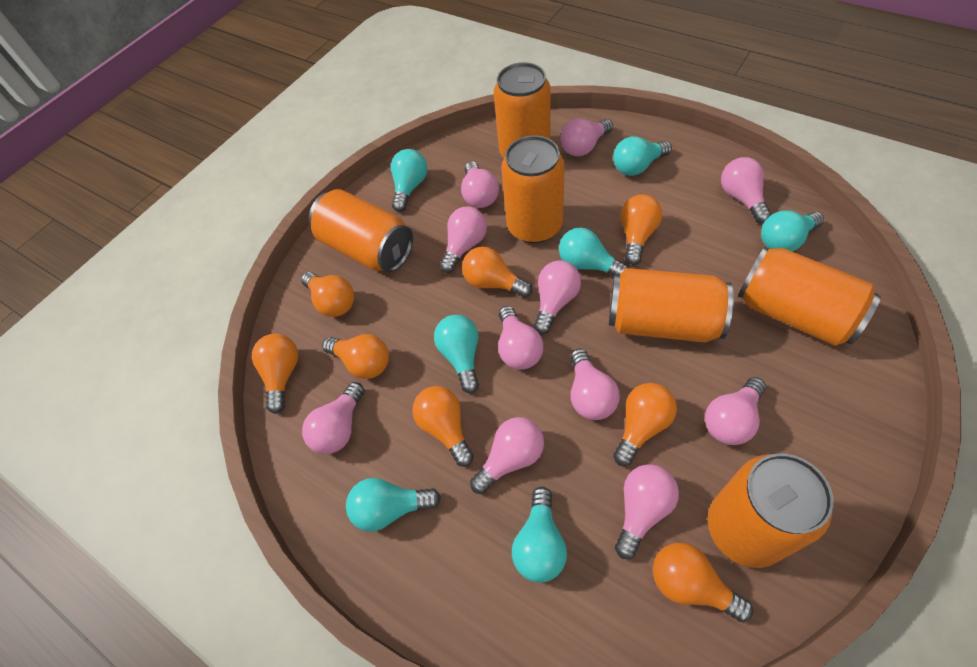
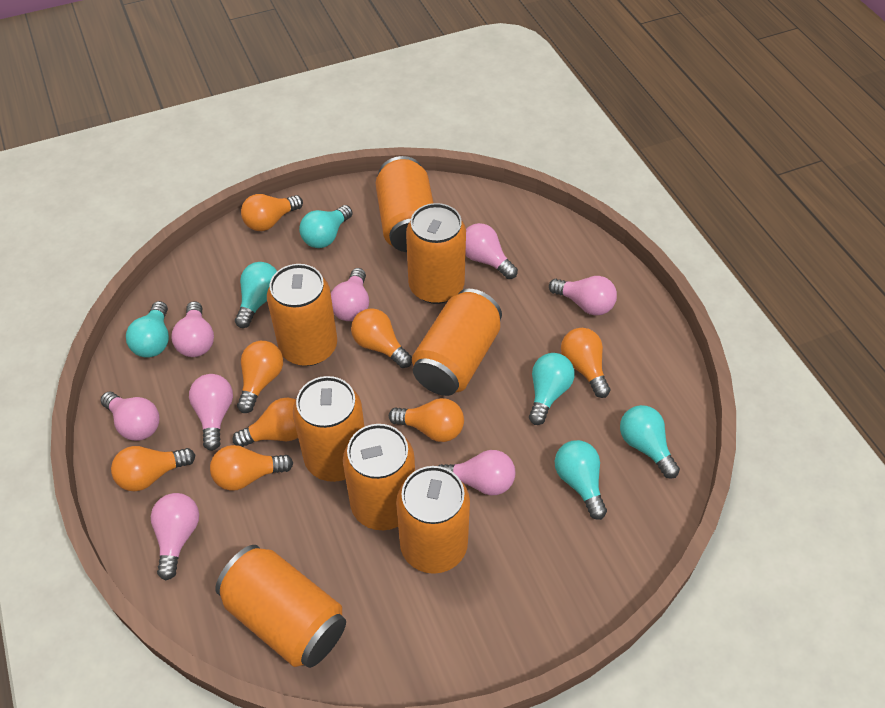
orange can: 6 -> 8
pink light bulb: 11 -> 8
turquoise light bulb: 7 -> 6

